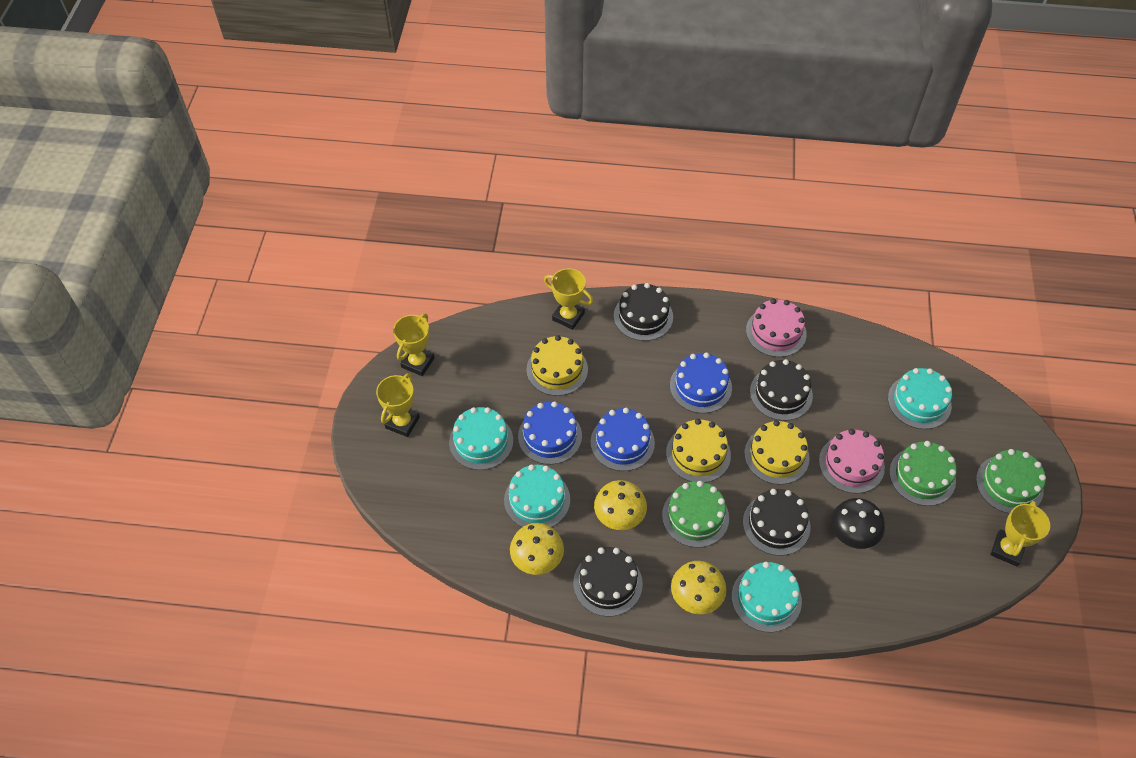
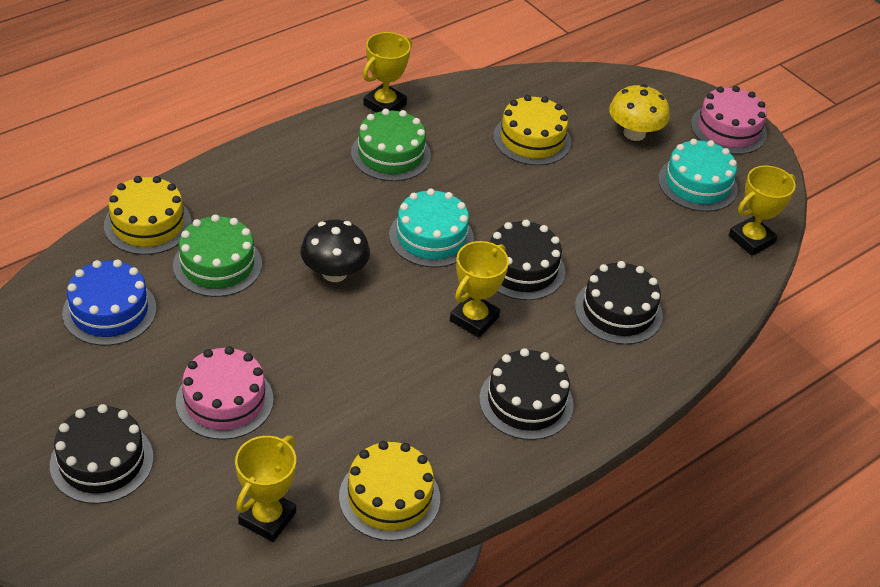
blue cake: 3 -> 1
green cake: 3 -> 2
turquoise cake: 4 -> 2
yellow mushroom: 3 -> 1

